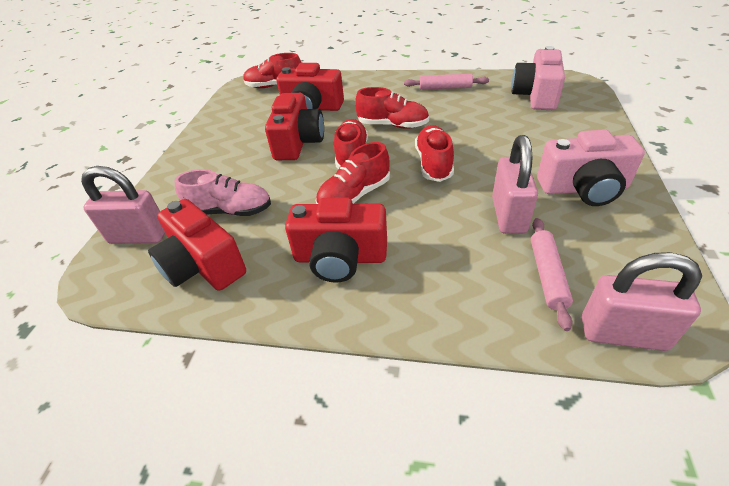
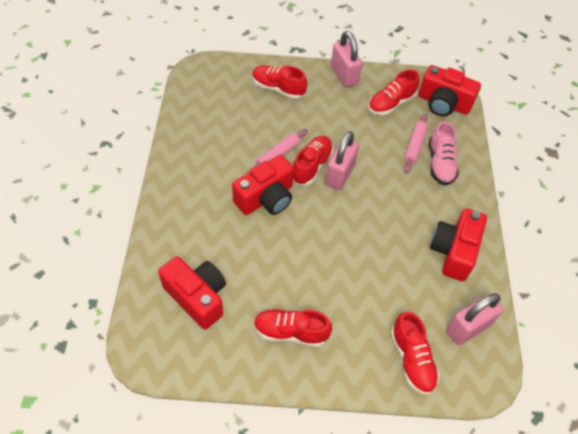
pink camera: 2 -> 0

